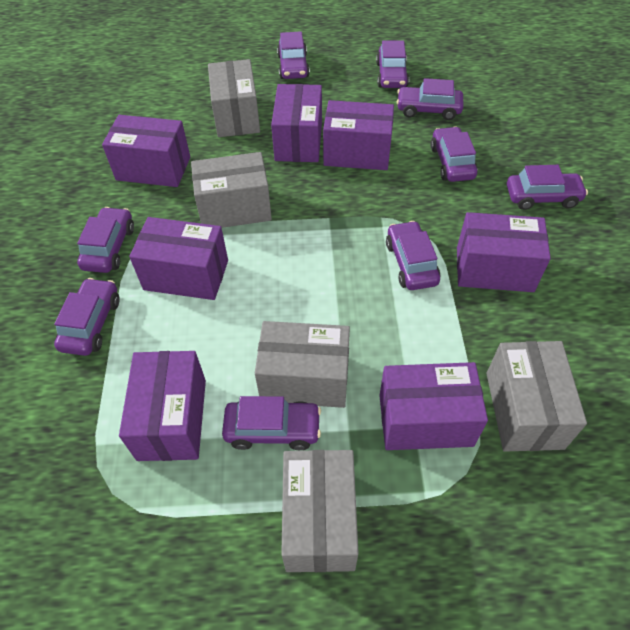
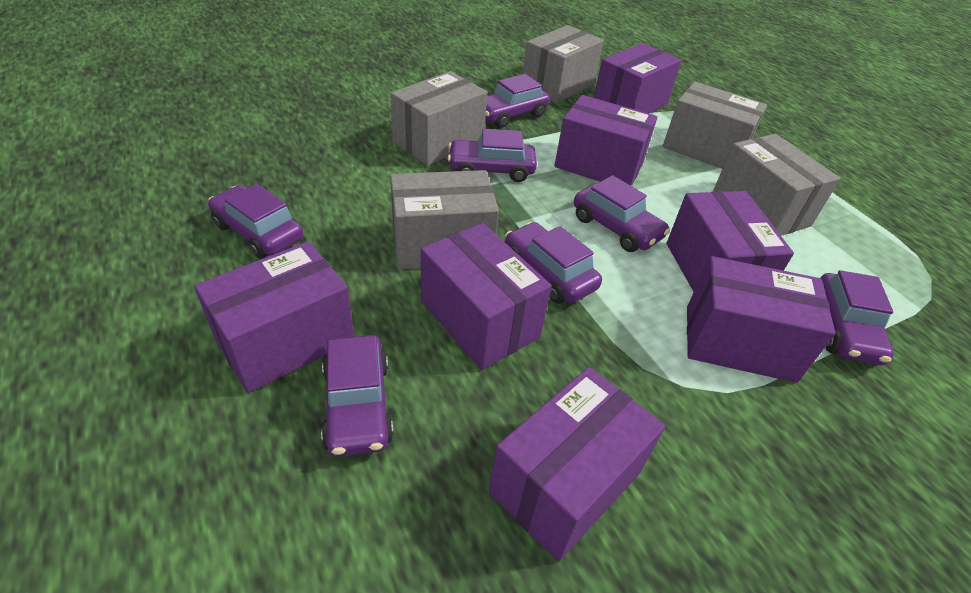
purple car: 9 -> 7

